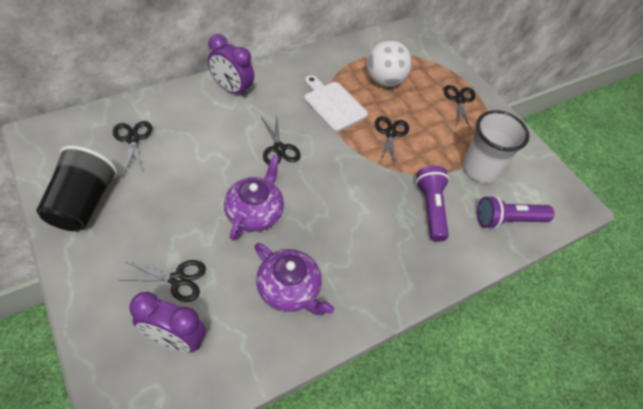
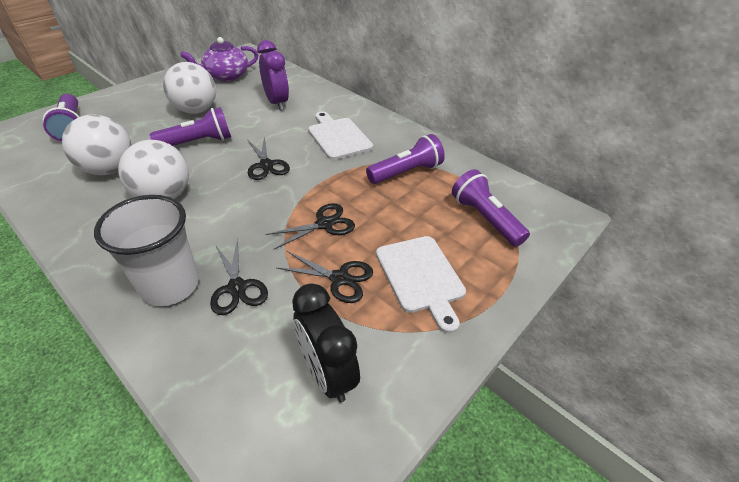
black clock: 0 -> 1
black cup: 1 -> 0
black scissors: 5 -> 4
purple clock: 2 -> 1
purple flashlight: 2 -> 4
purple teapot: 2 -> 1
white ball: 1 -> 3
white cutting board: 1 -> 2

